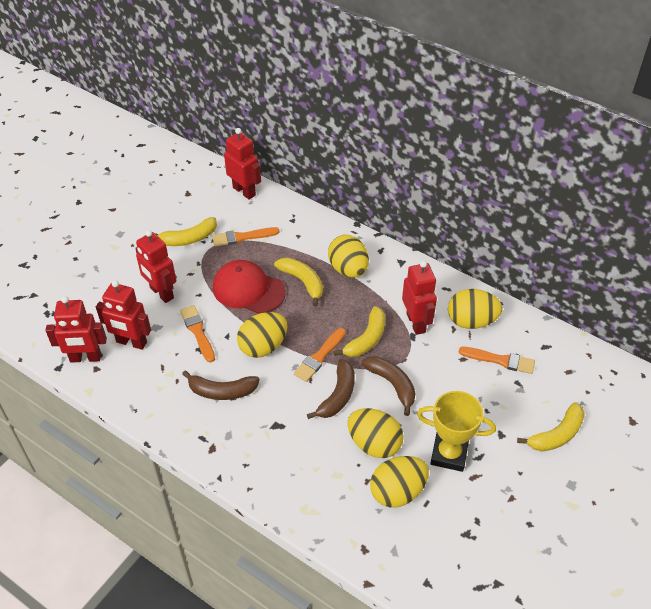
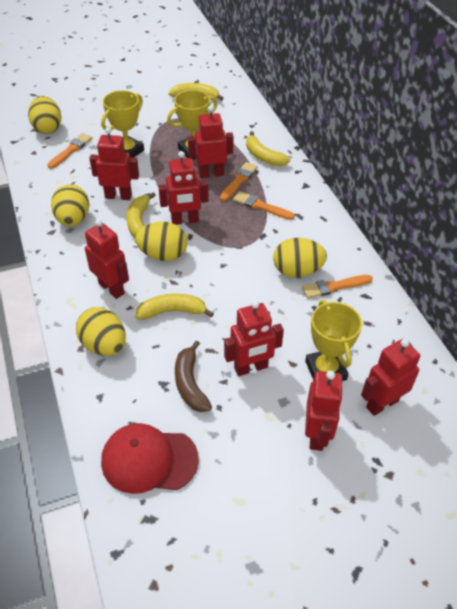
brown banana: 3 -> 1
red robot: 5 -> 7
yellow trophy: 1 -> 3

